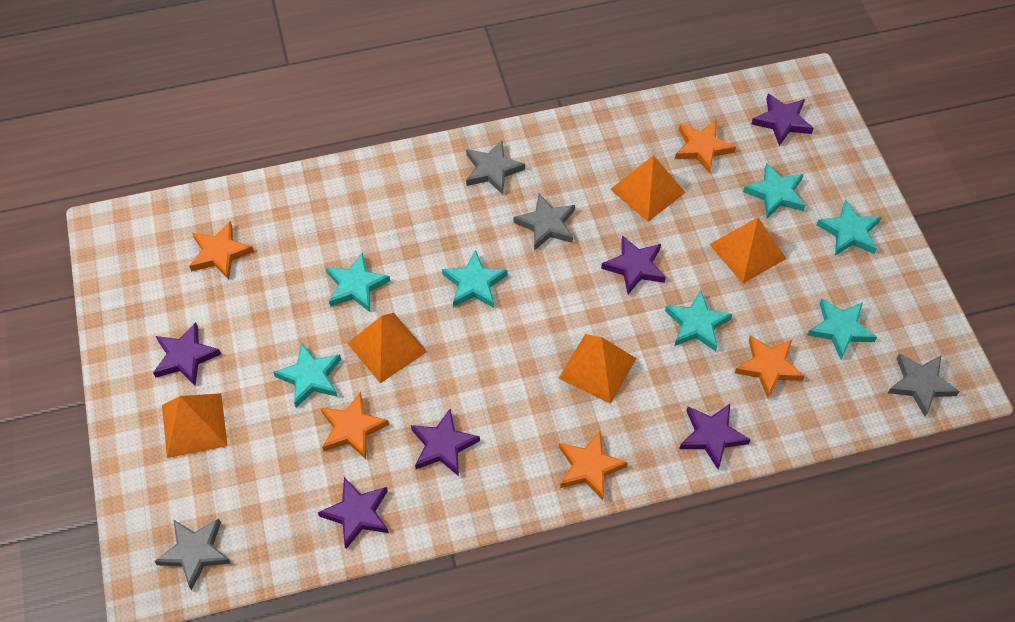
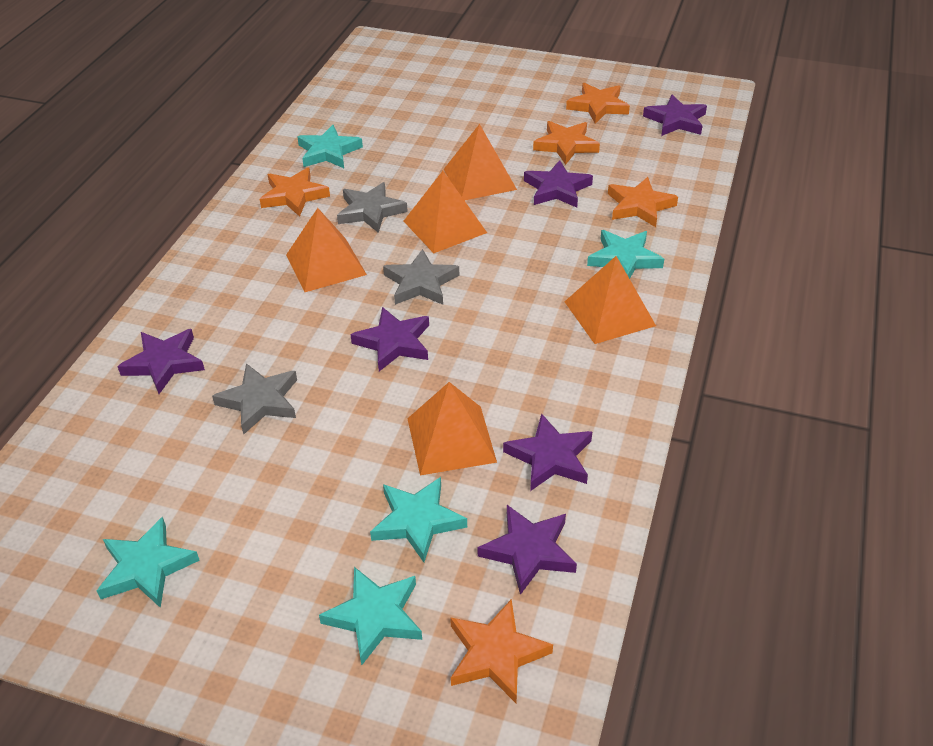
grey star: 4 -> 3
turquoise star: 7 -> 5

